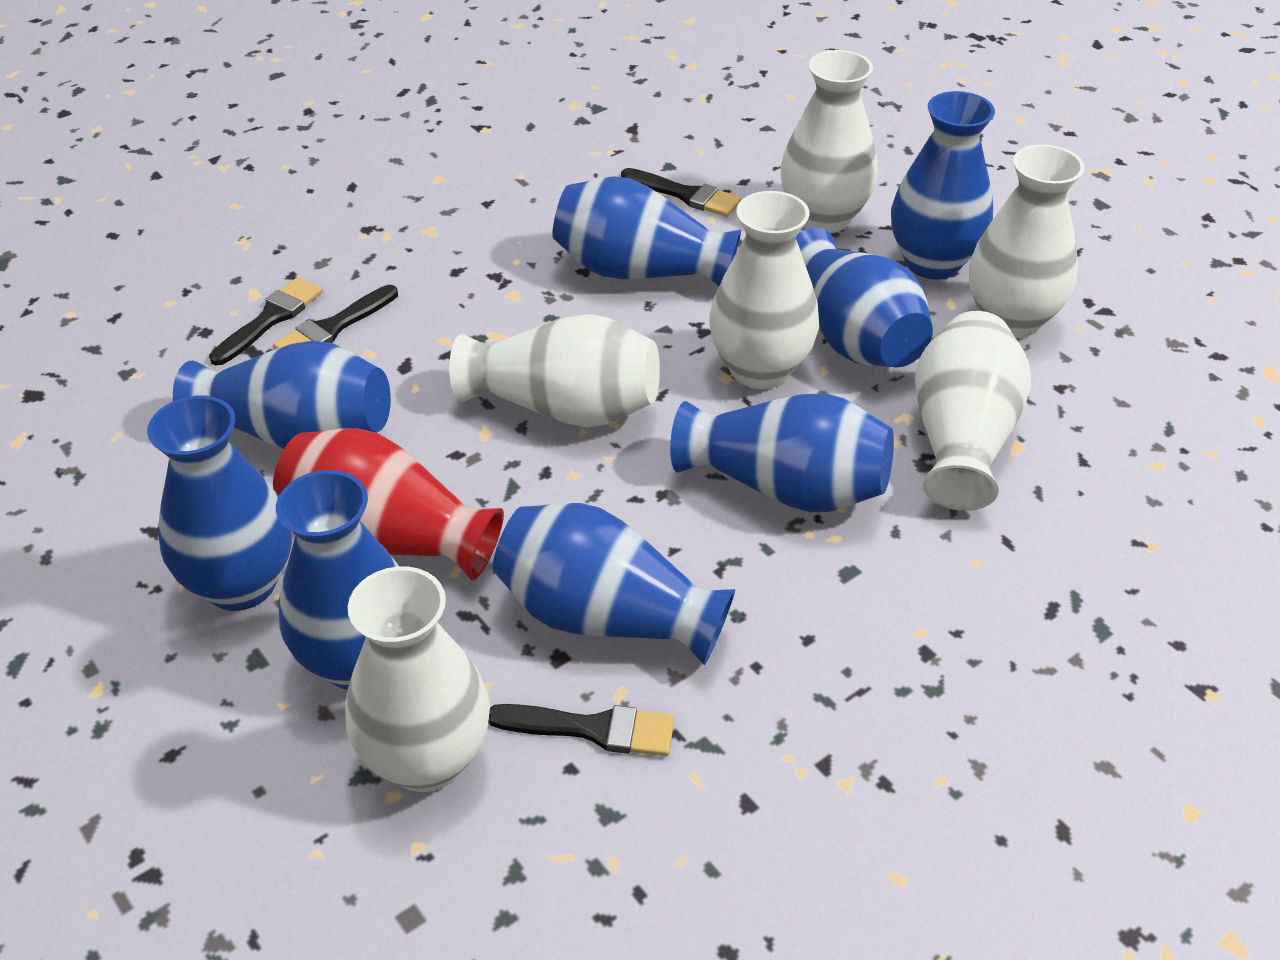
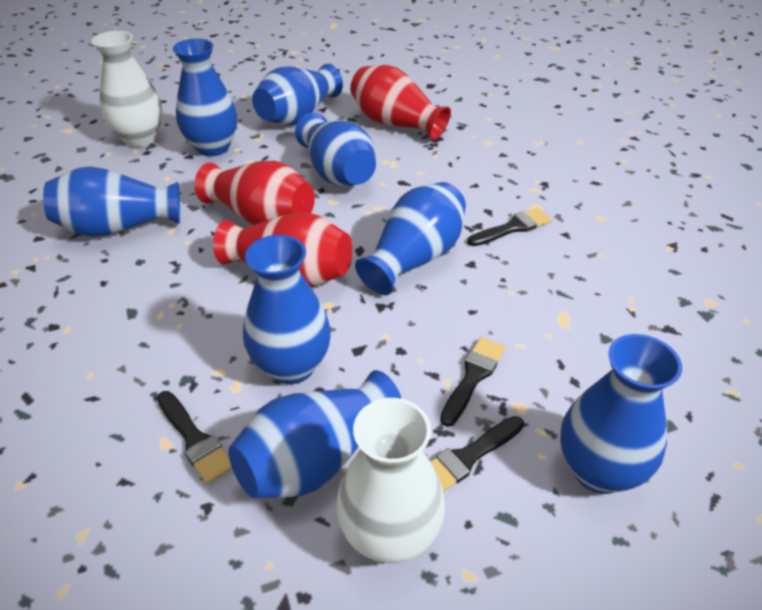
red vase: 1 -> 3
white vase: 6 -> 2

